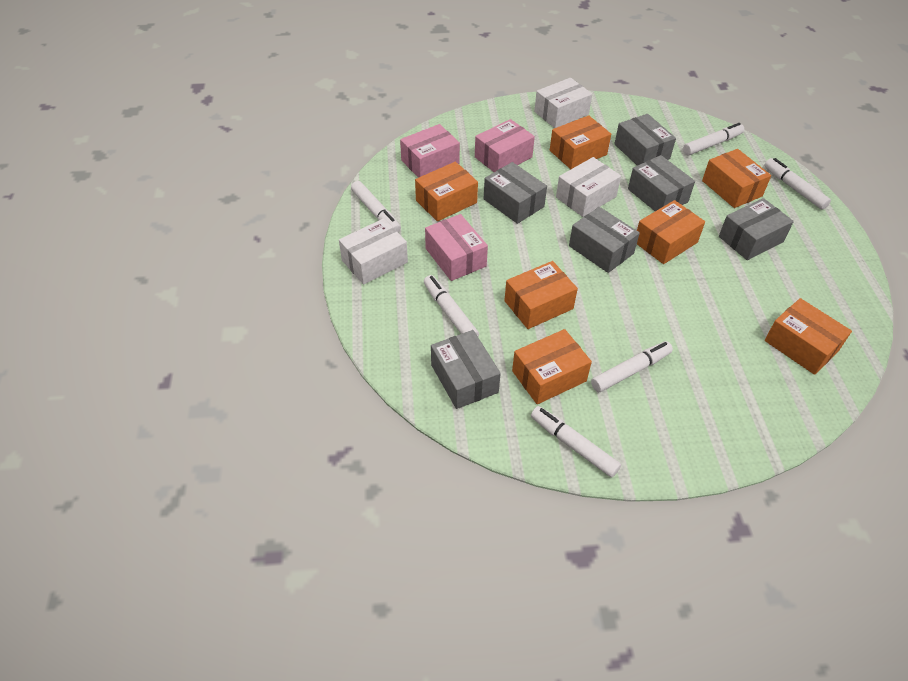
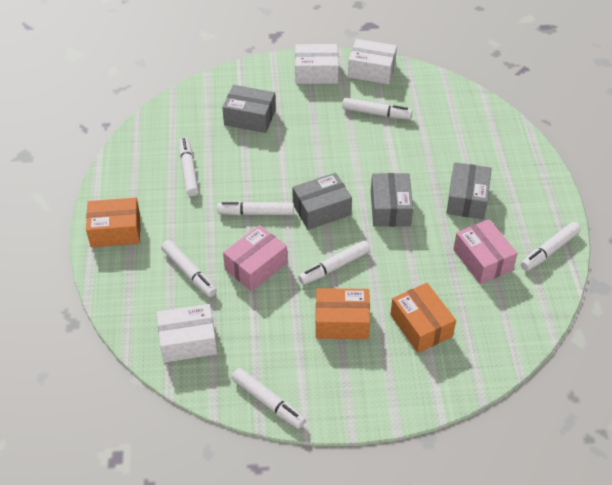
grey box: 6 -> 4
orange box: 7 -> 3
pink box: 3 -> 2
white marker: 6 -> 7

